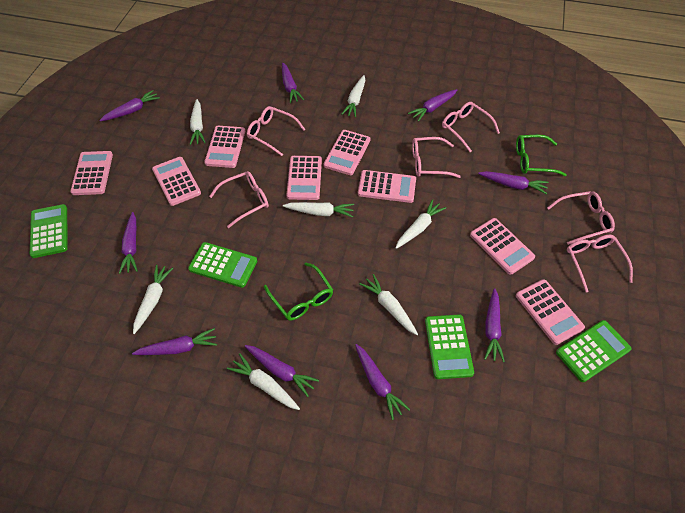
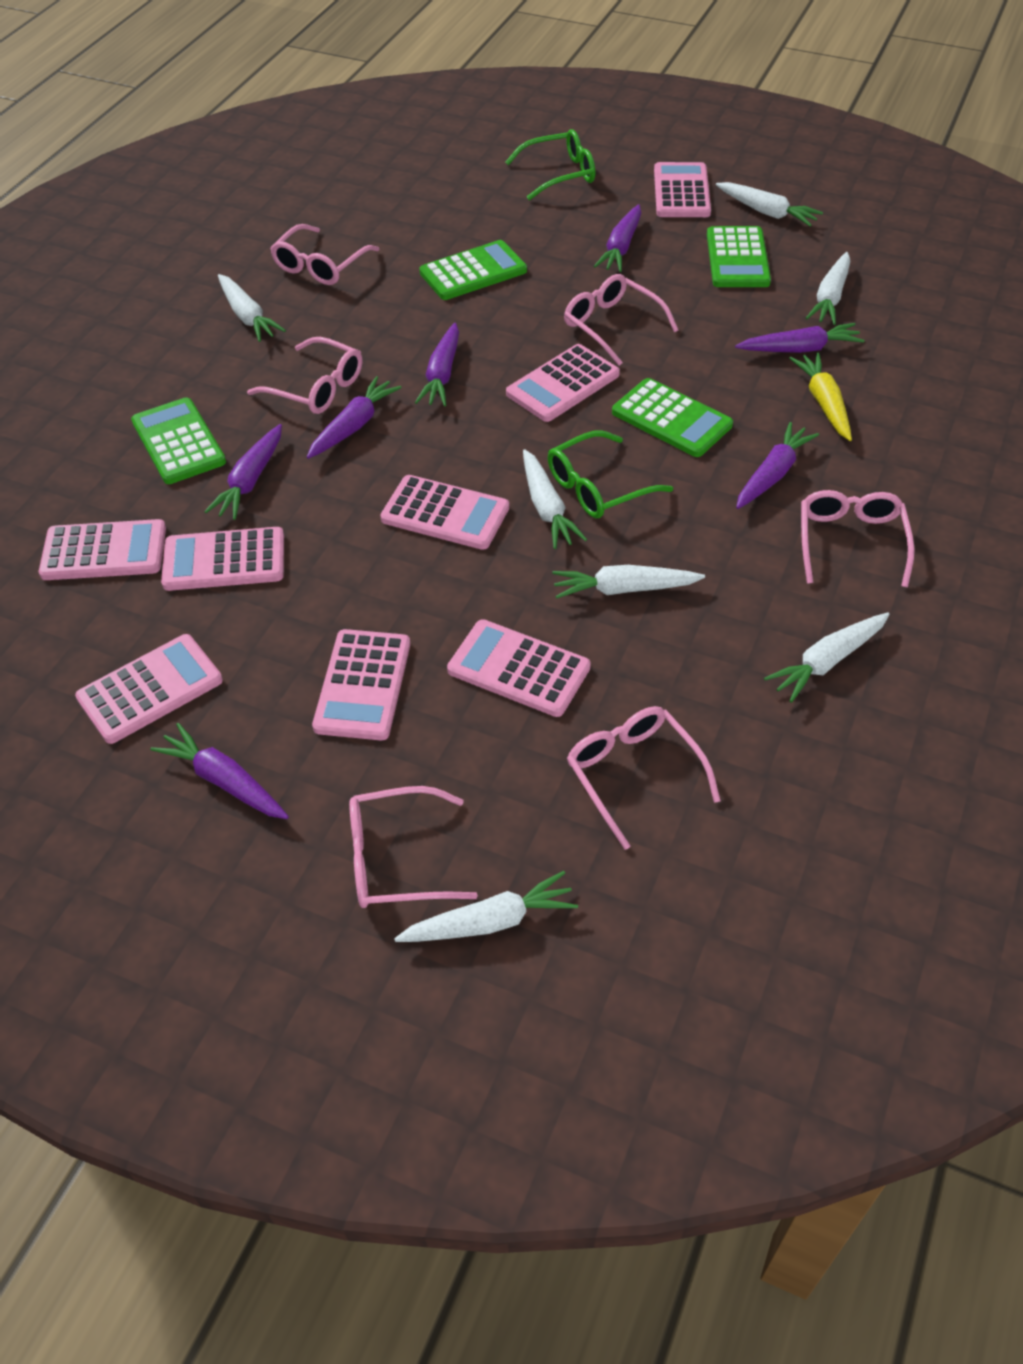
purple carrot: 9 -> 7
yellow carrot: 0 -> 1

